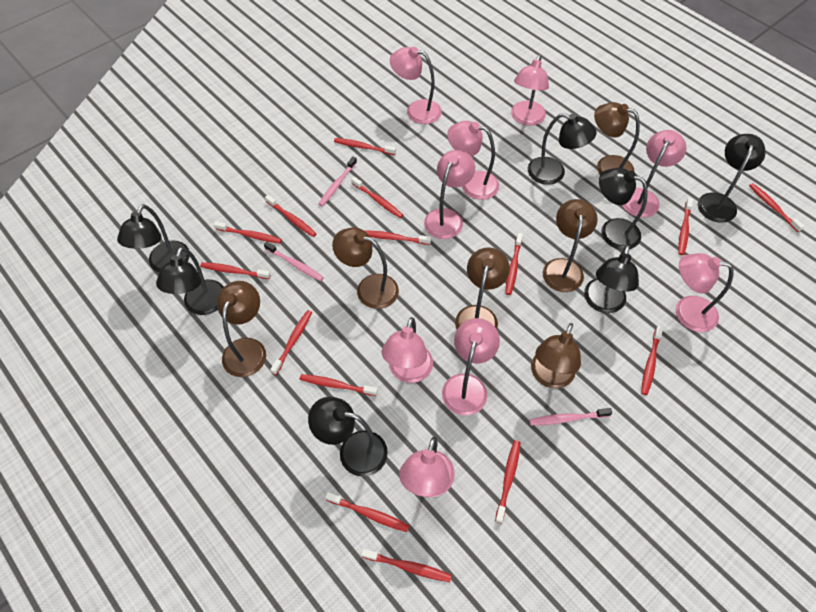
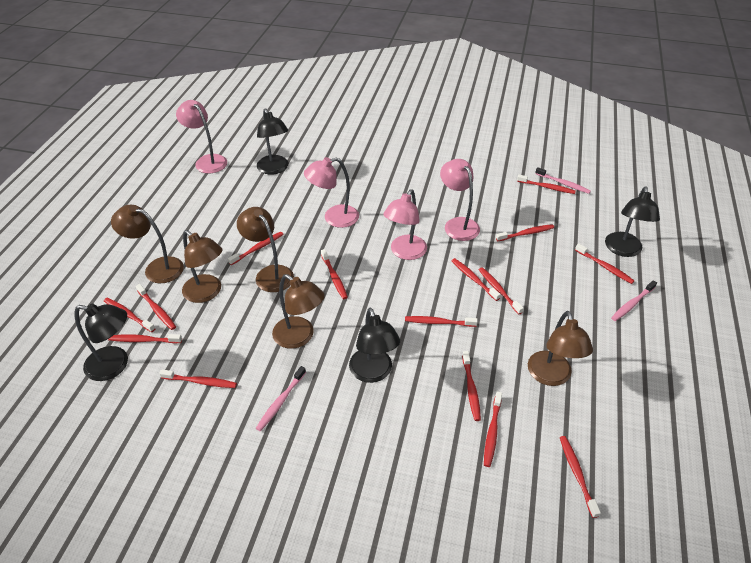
black lamp: 7 -> 4
brown lamp: 6 -> 5
pink lamp: 9 -> 4

